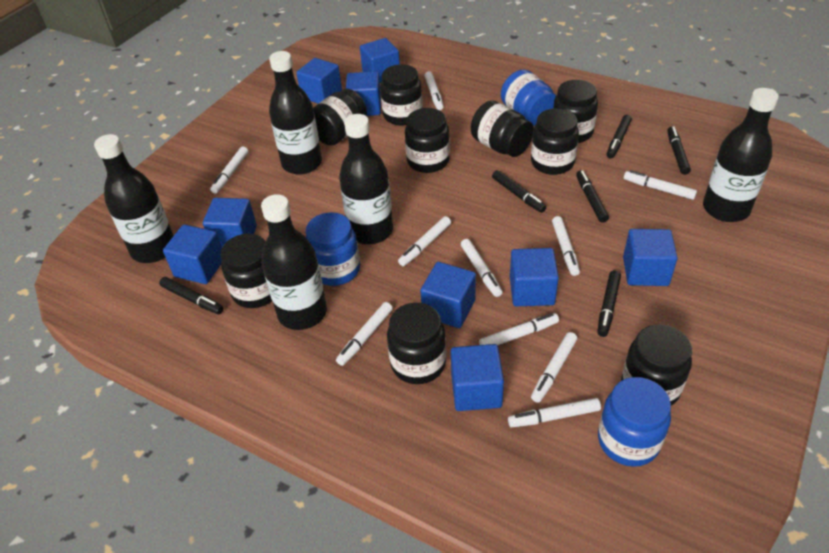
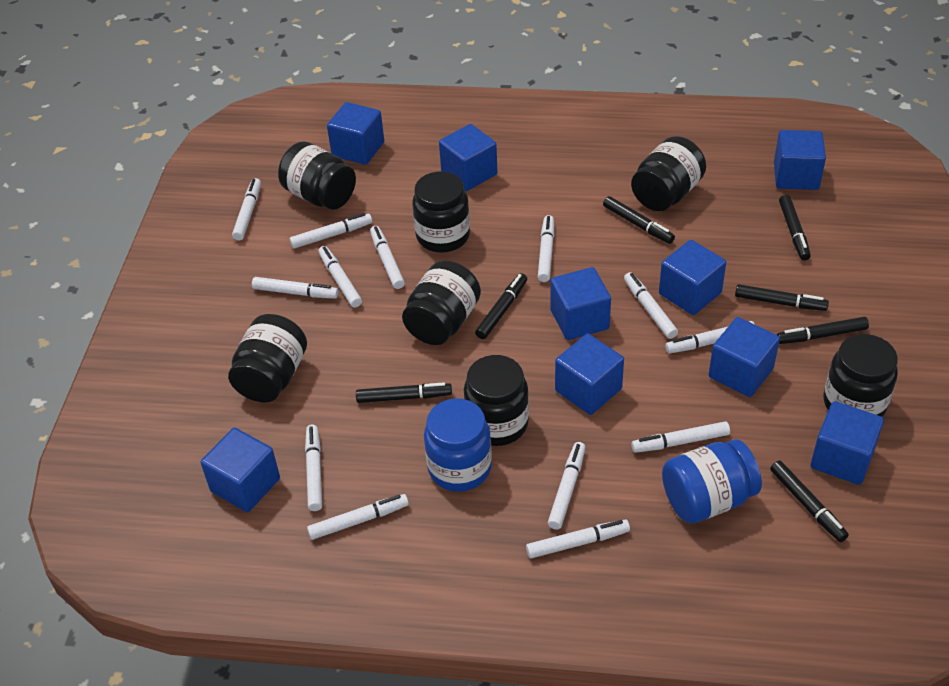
black bottle: 5 -> 0
black jar: 9 -> 7
black marker: 6 -> 7
blue jar: 3 -> 2
white marker: 10 -> 13

